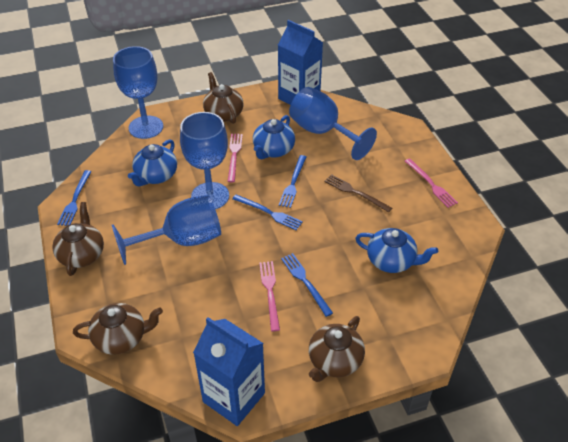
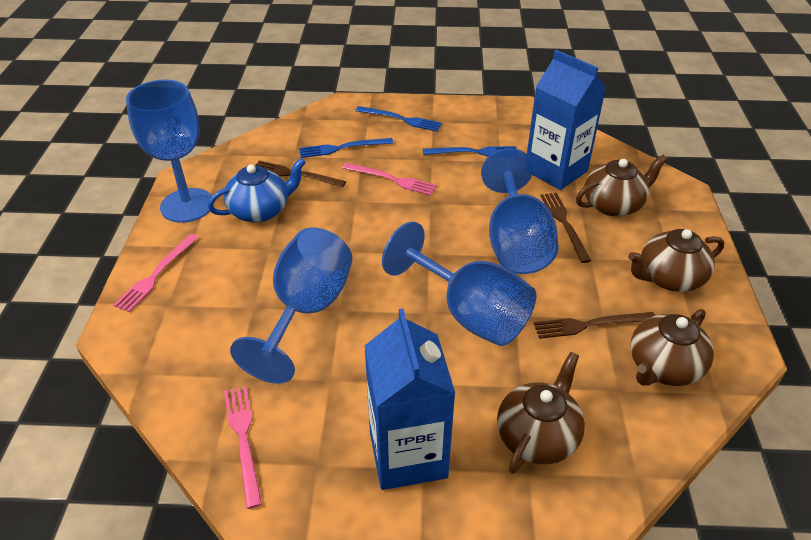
blue fork: 4 -> 3
blue teapot: 3 -> 1
brown fork: 1 -> 3

